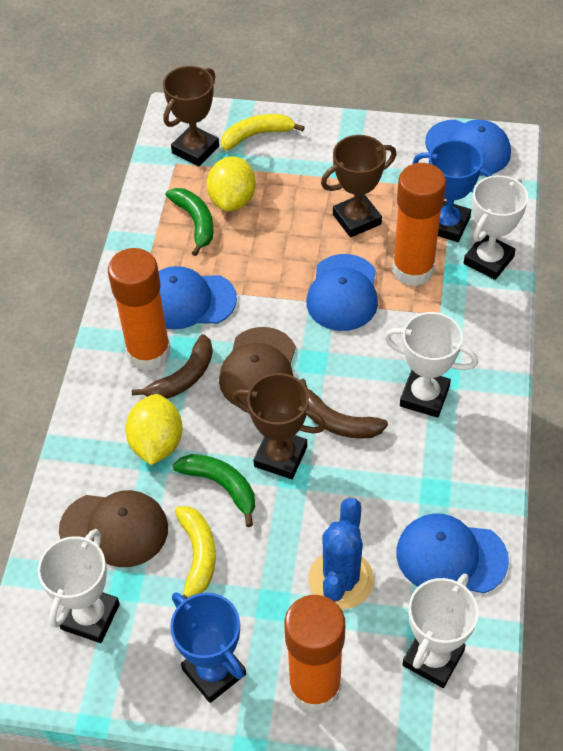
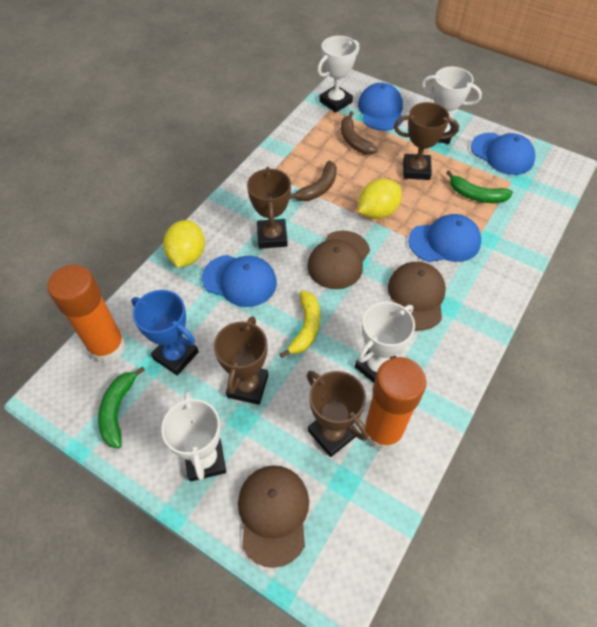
blue cactus: 1 -> 0
blue trophy: 2 -> 1
brown cap: 2 -> 3
brown trophy: 3 -> 4
orange glue stick: 3 -> 2
yellow banana: 2 -> 1

